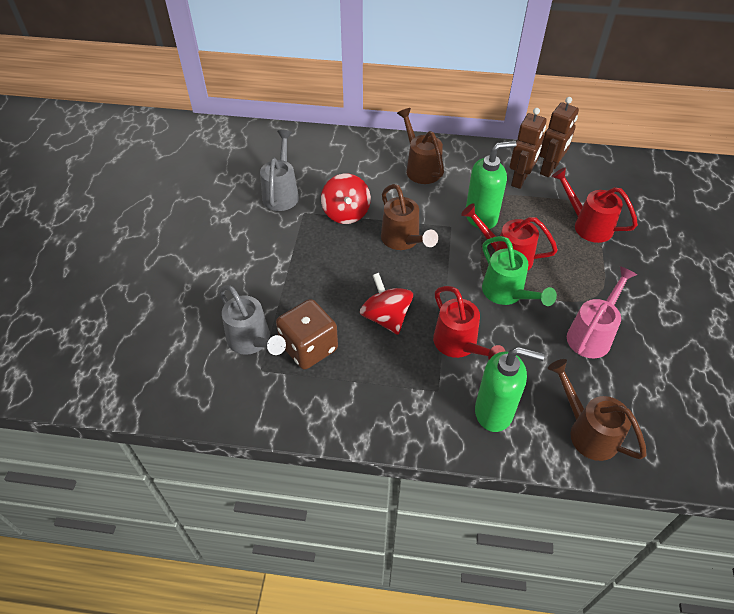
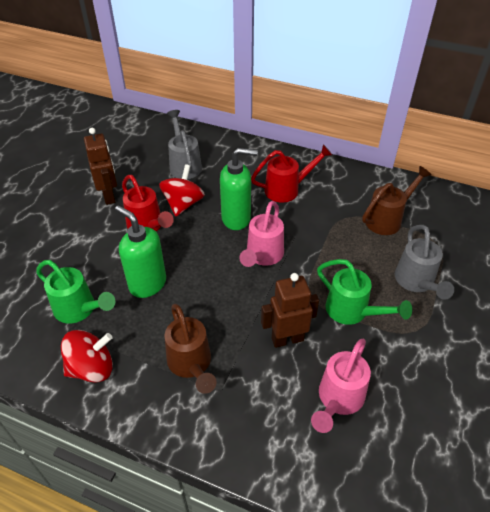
brown dice: 1 -> 0
brown watering can: 3 -> 2
green watering can: 1 -> 2
pink watering can: 1 -> 2
red watering can: 3 -> 2

